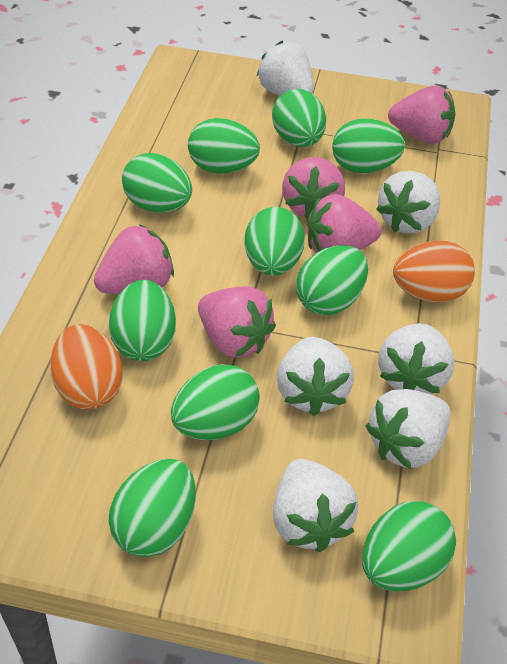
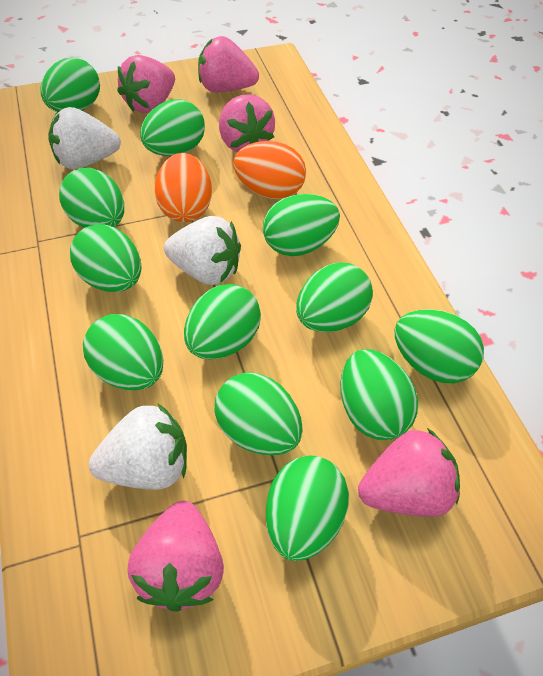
green egg: 10 -> 12
white strawberry: 6 -> 3

